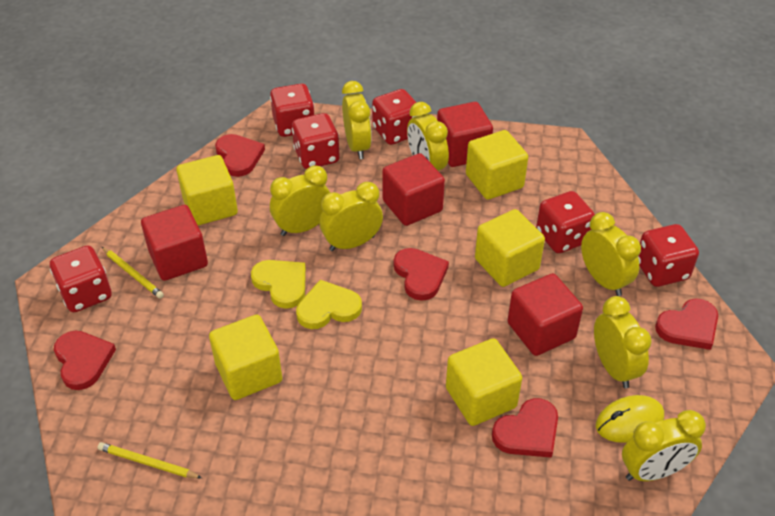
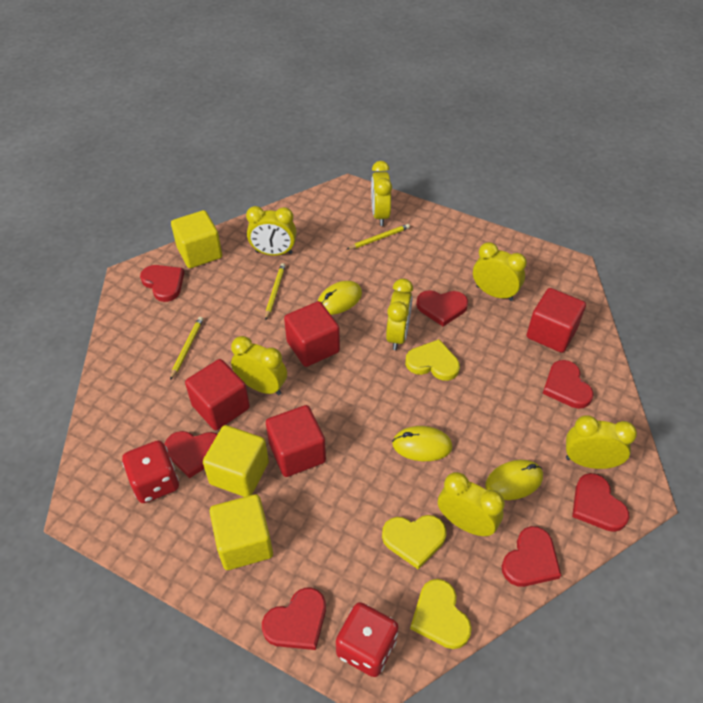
red dice: 6 -> 2
red heart: 5 -> 7
yellow cube: 5 -> 3
yellow heart: 2 -> 3
yellow mouse: 1 -> 3
yellow pencil: 2 -> 3

